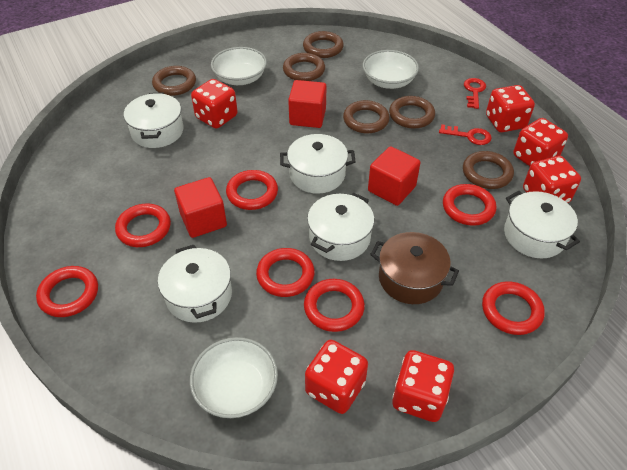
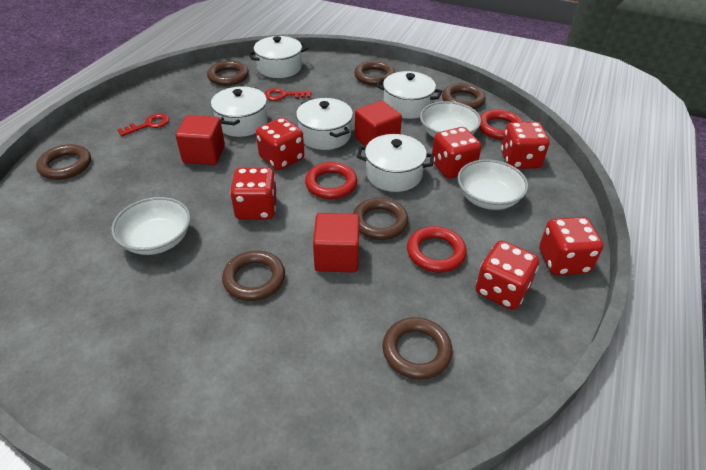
brown pot: 1 -> 0
brown ring: 6 -> 7
red ring: 7 -> 3

